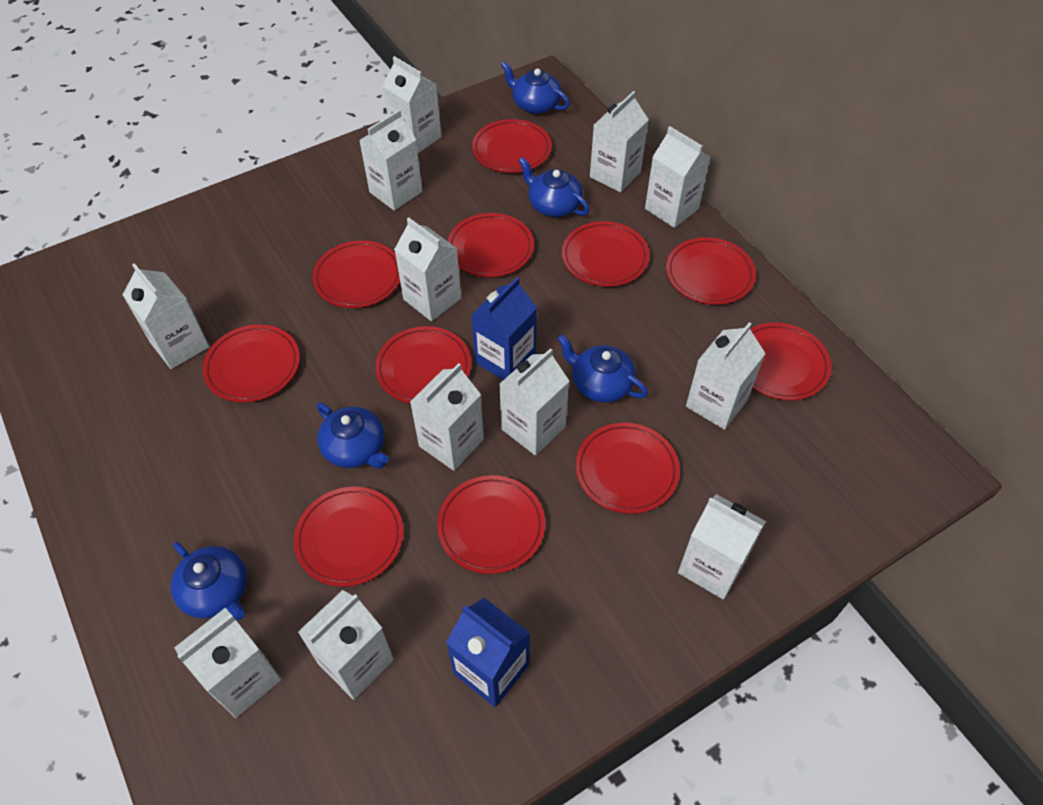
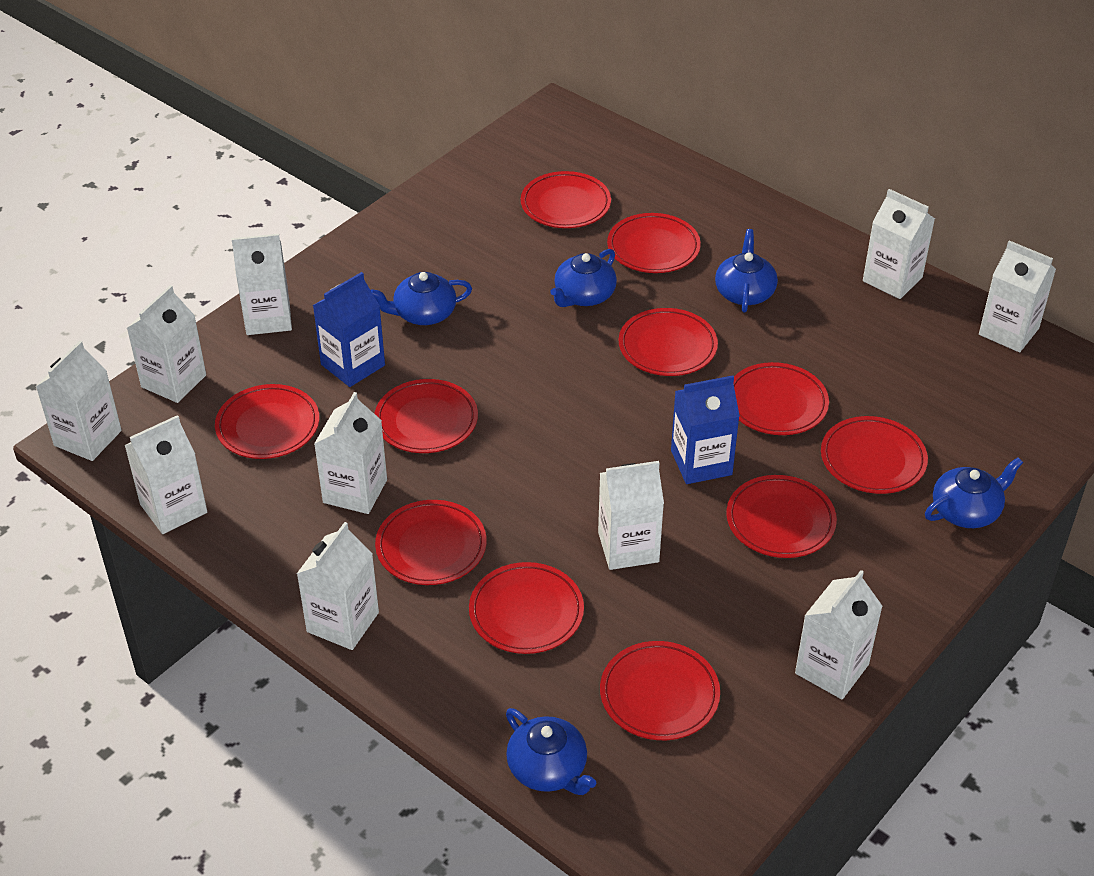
white carton: 12 -> 10

